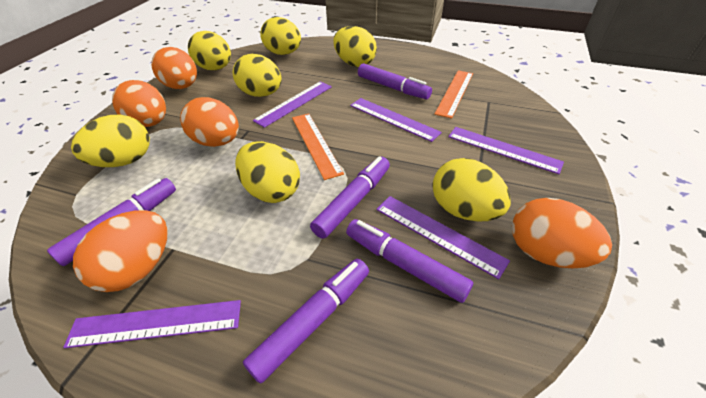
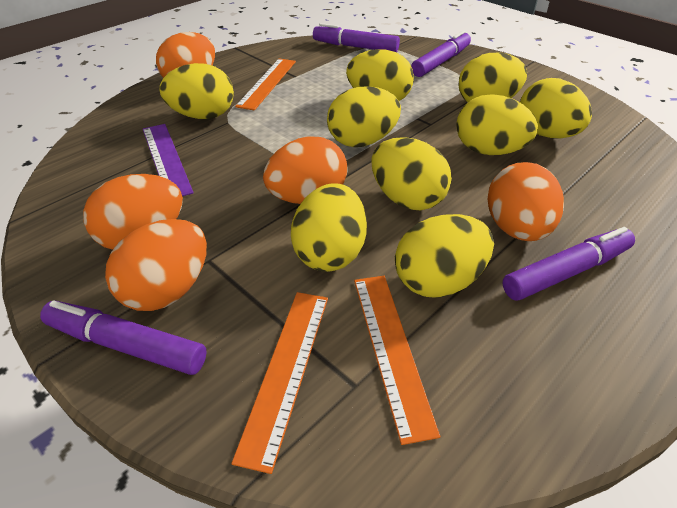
orange ruler: 2 -> 3
purple marker: 5 -> 4
purple ruler: 5 -> 1
yellow egg: 7 -> 9

